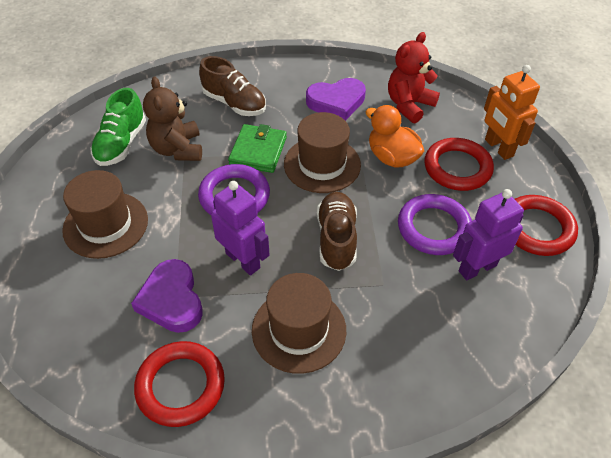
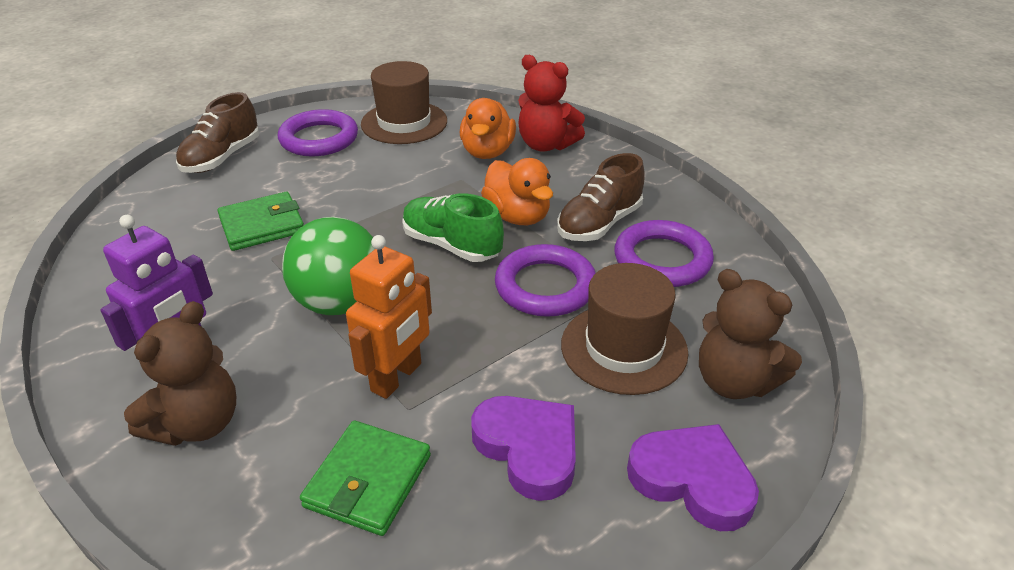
brown hat: 3 -> 2
brown teddy bear: 1 -> 2
green ball: 0 -> 1
green wallet: 1 -> 2
orange duck: 1 -> 2
purple ring: 2 -> 3
purple robot: 2 -> 1
red ring: 3 -> 0

